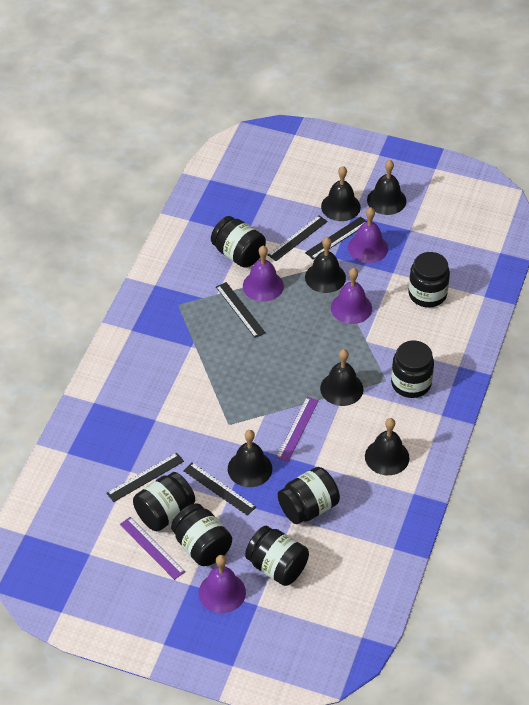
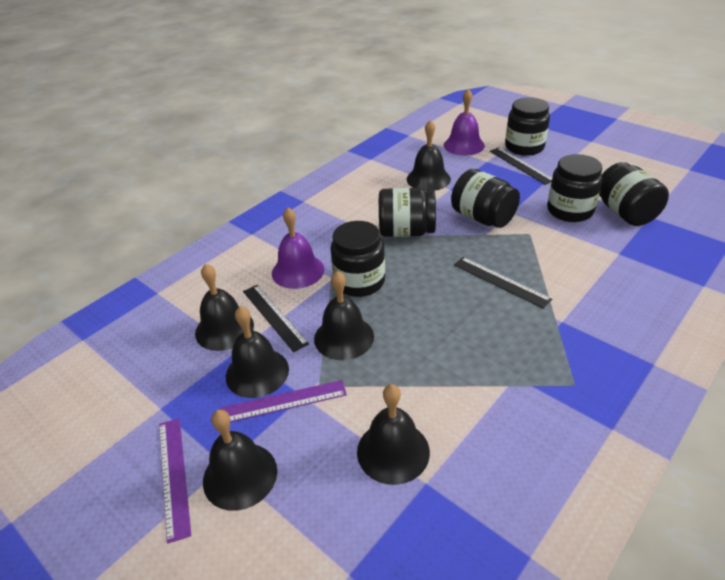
black jar: 7 -> 6
black ruler: 5 -> 3
purple bell: 4 -> 2

